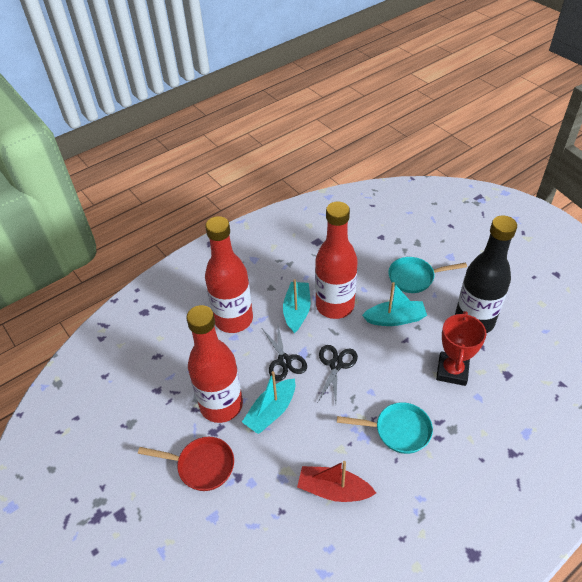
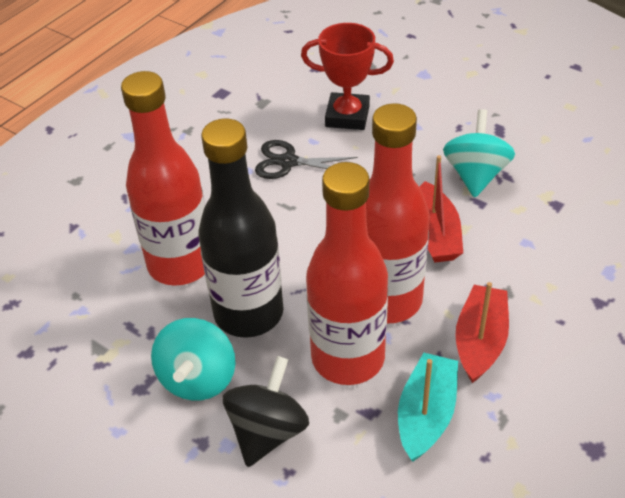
black scissors: 2 -> 1
black spinning top: 0 -> 1
red boat: 1 -> 2
red pan: 1 -> 0
turquoise boat: 3 -> 1
turquoise pan: 2 -> 0
turquoise spinning top: 0 -> 2

